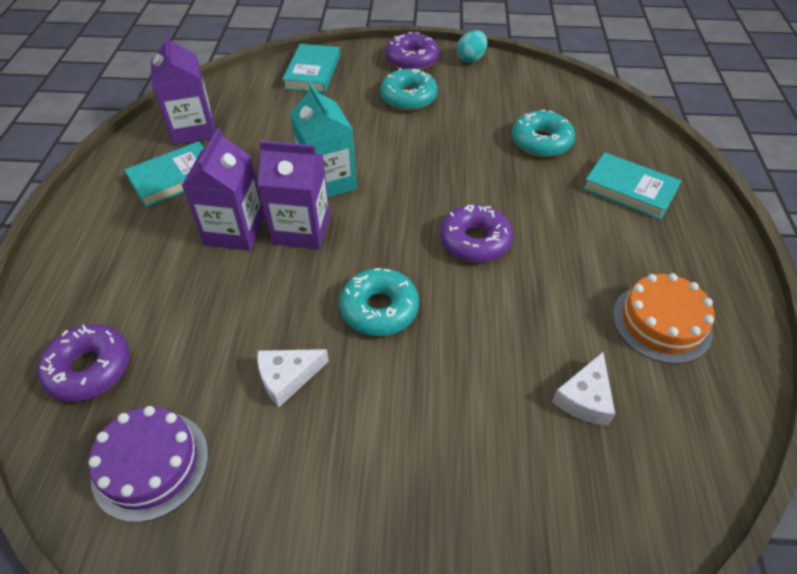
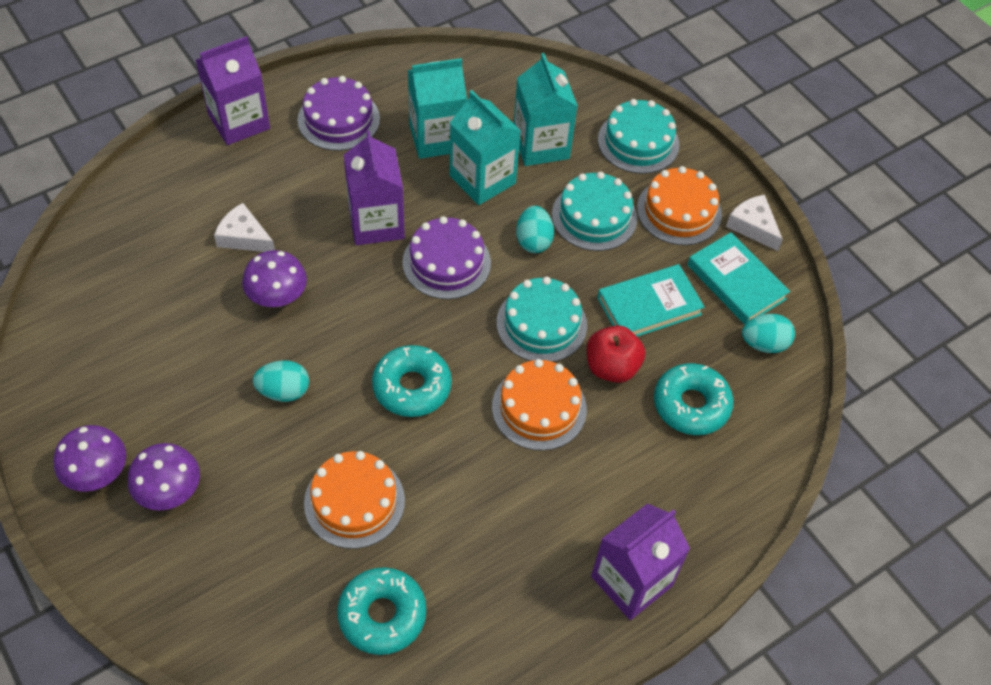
orange cake: 1 -> 3
purple cake: 1 -> 2
purple donut: 3 -> 0
purple mushroom: 0 -> 3
red apple: 0 -> 1
turquoise book: 3 -> 2
turquoise cake: 0 -> 3
turquoise carton: 1 -> 3
turquoise egg: 1 -> 3

